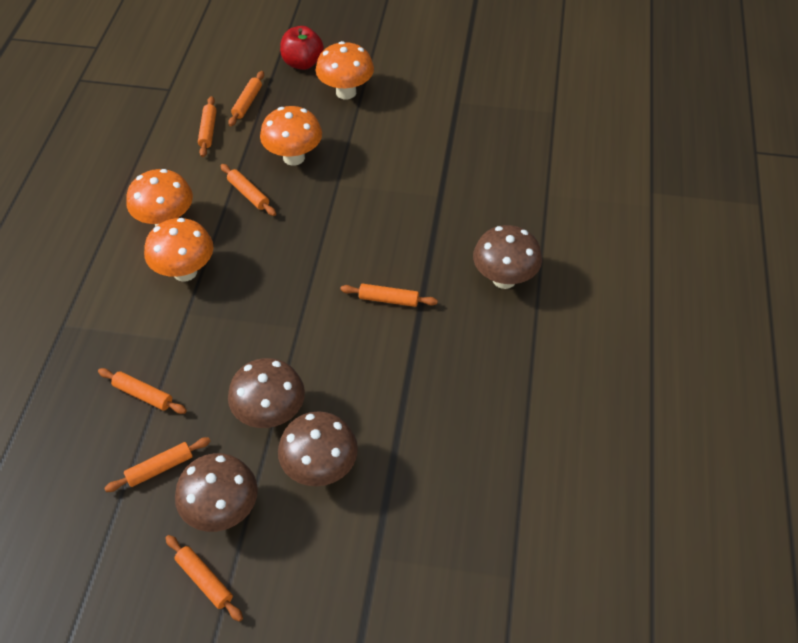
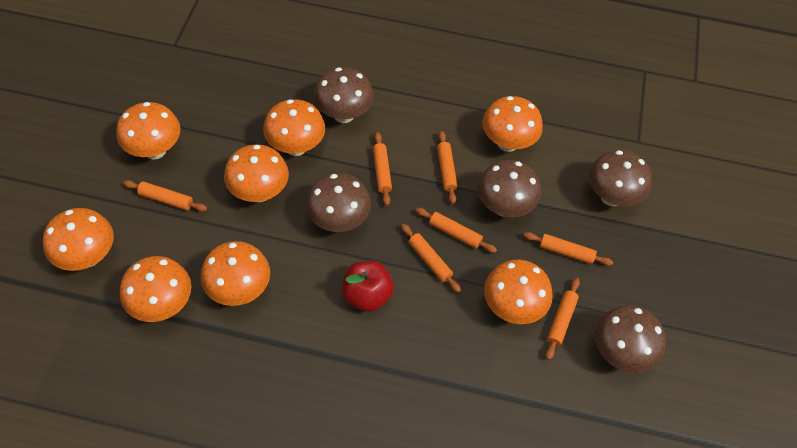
brown mushroom: 4 -> 5
orange mushroom: 4 -> 8

